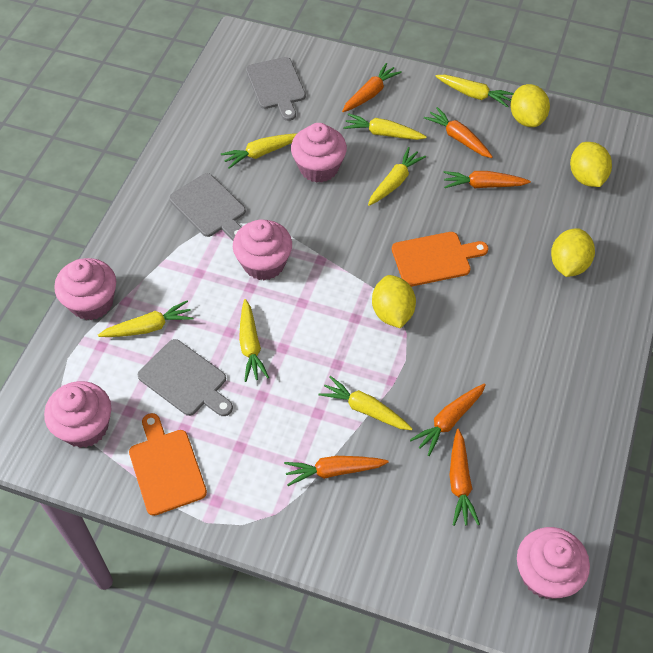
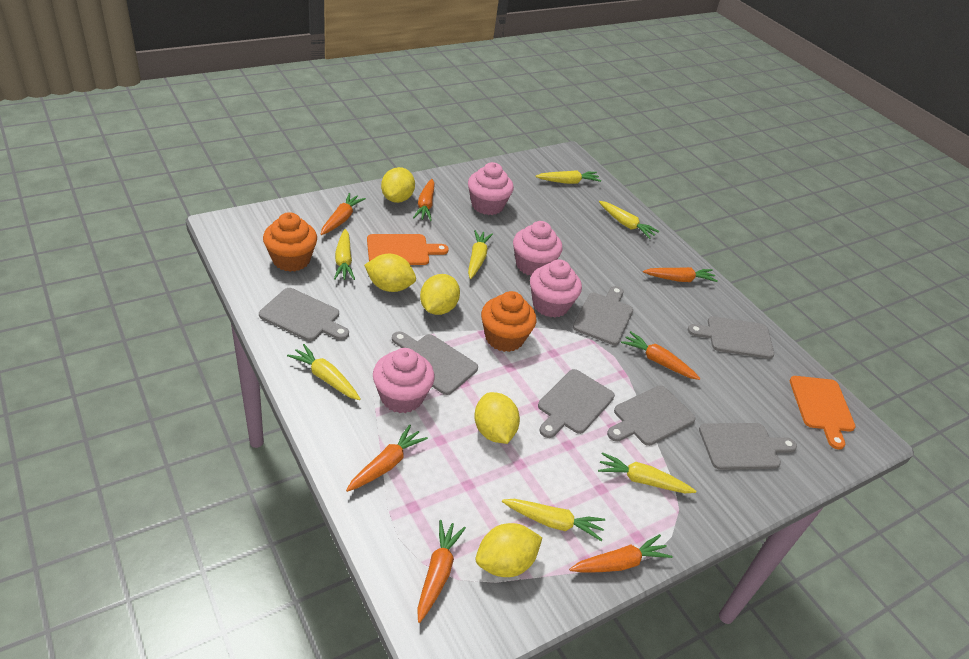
grey cutting board: 3 -> 7
orange carrot: 6 -> 7
orange cupcake: 0 -> 2
pink cupcake: 5 -> 4
yellow lemon: 4 -> 5

